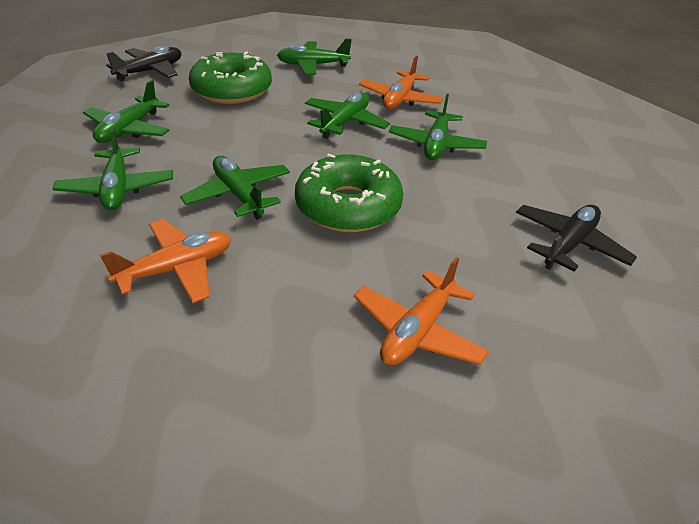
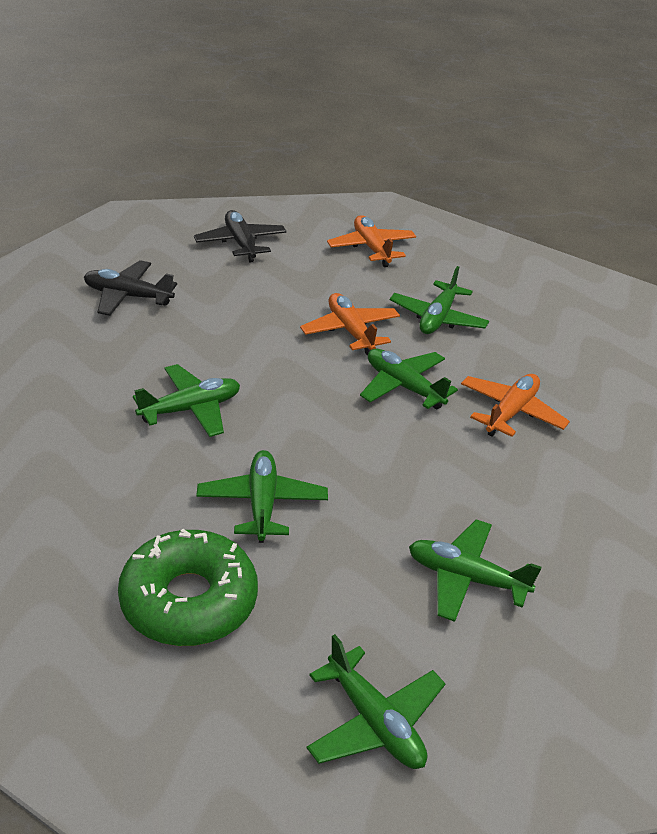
green donut: 2 -> 1

